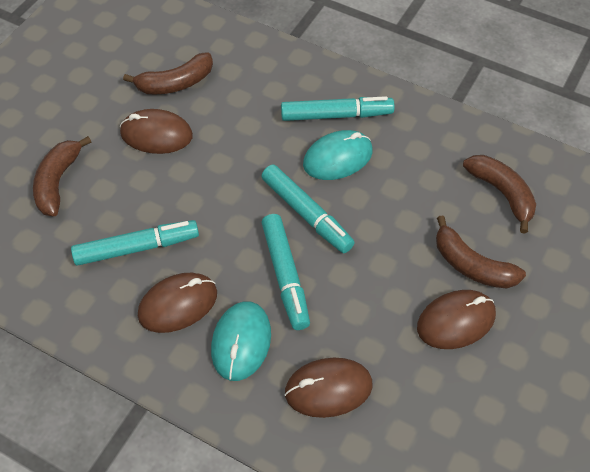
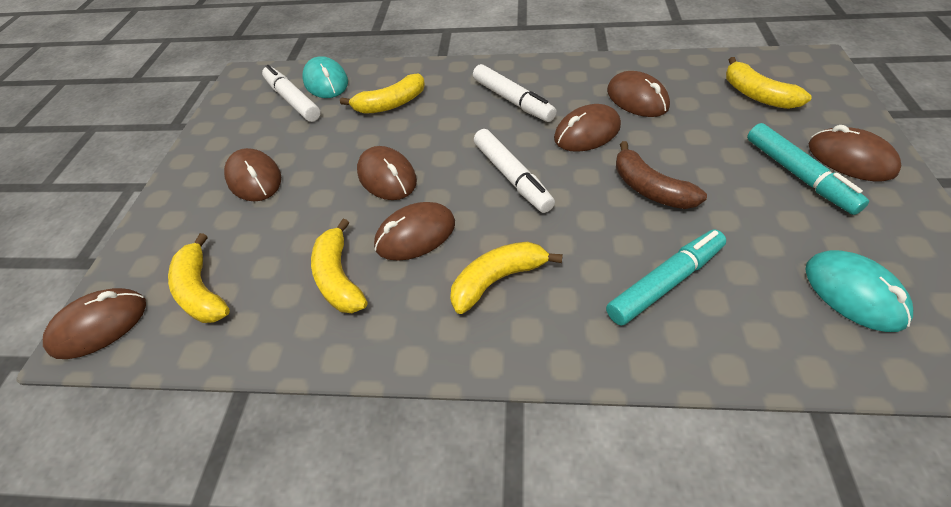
brown banana: 4 -> 1
brown mouse: 4 -> 7
turquoise marker: 4 -> 2
white marker: 0 -> 3
yellow banana: 0 -> 5

